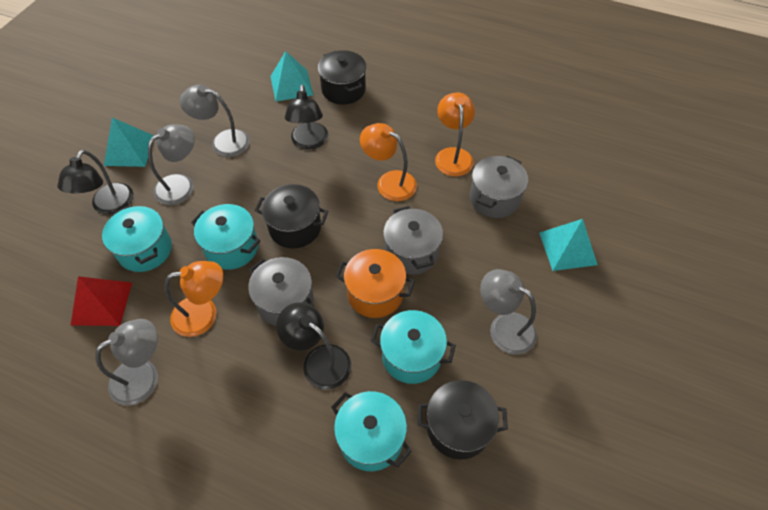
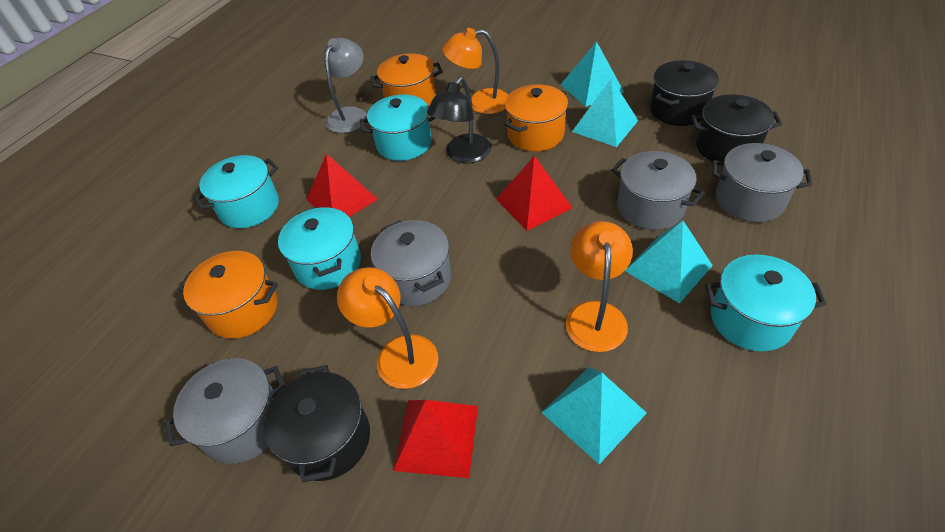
black lamp: 3 -> 1
grey lamp: 4 -> 1
grey pot: 3 -> 4
orange pot: 1 -> 3
red pyramid: 1 -> 3
turquoise pyramid: 3 -> 4

